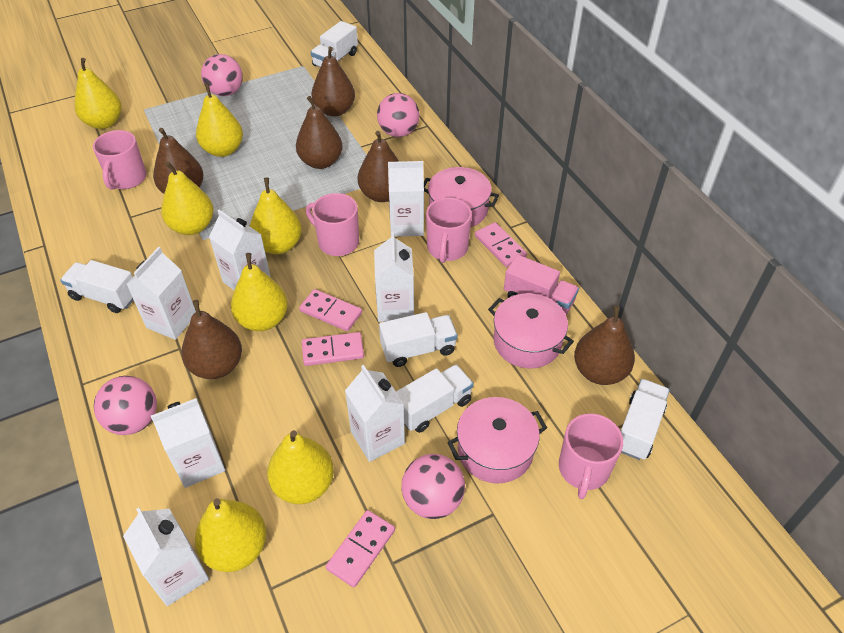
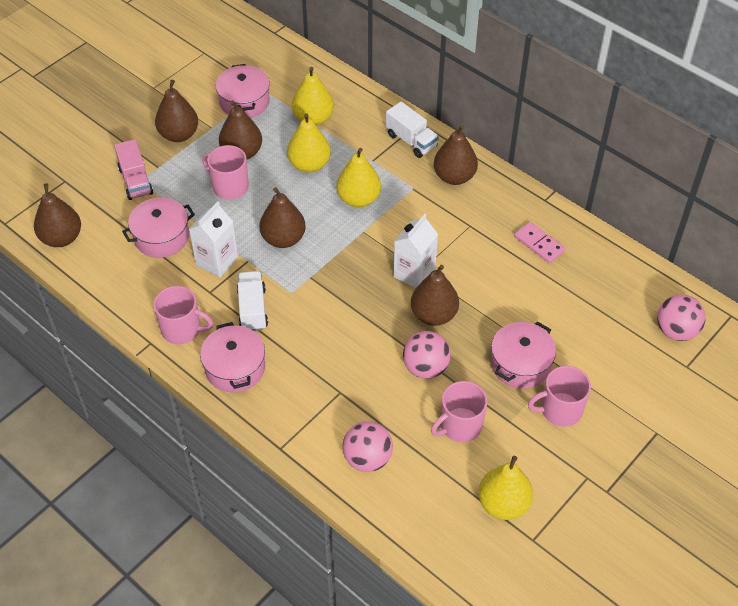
pink ball: 4 -> 3
pink domino: 4 -> 1
pink pot: 3 -> 4
white carton: 7 -> 2
white truck: 5 -> 2
yellow pear: 7 -> 4

